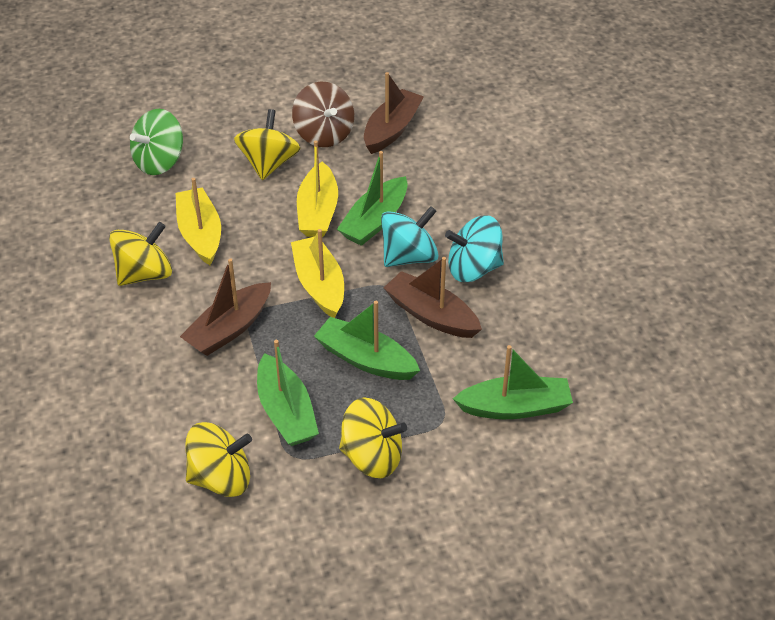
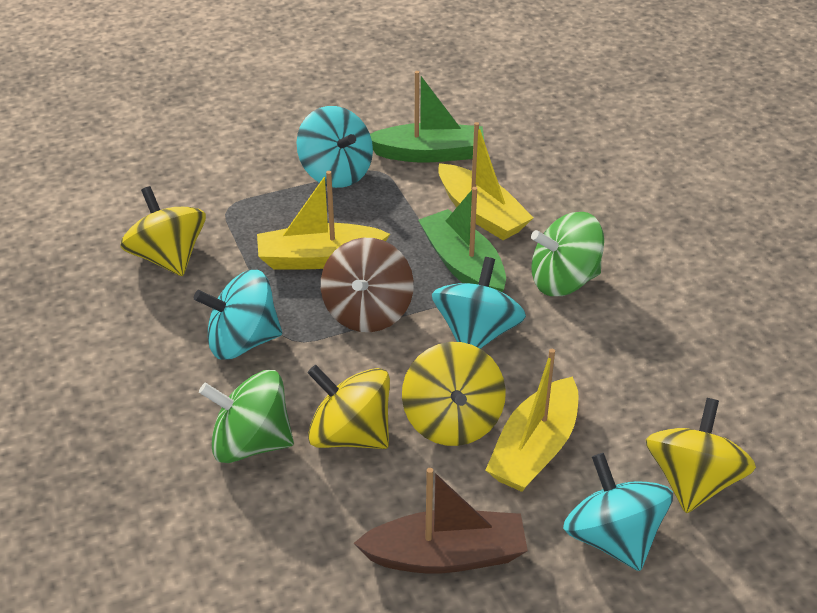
brown boat: 3 -> 1
green boat: 4 -> 2
green spinning top: 1 -> 2
turquoise spinning top: 2 -> 4

